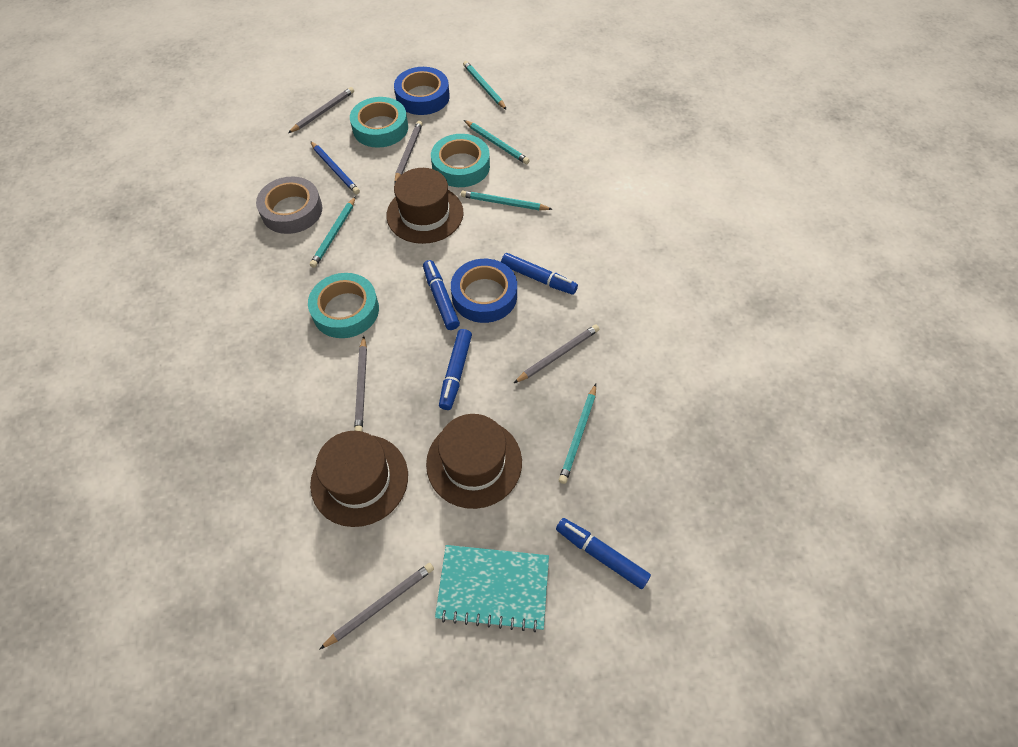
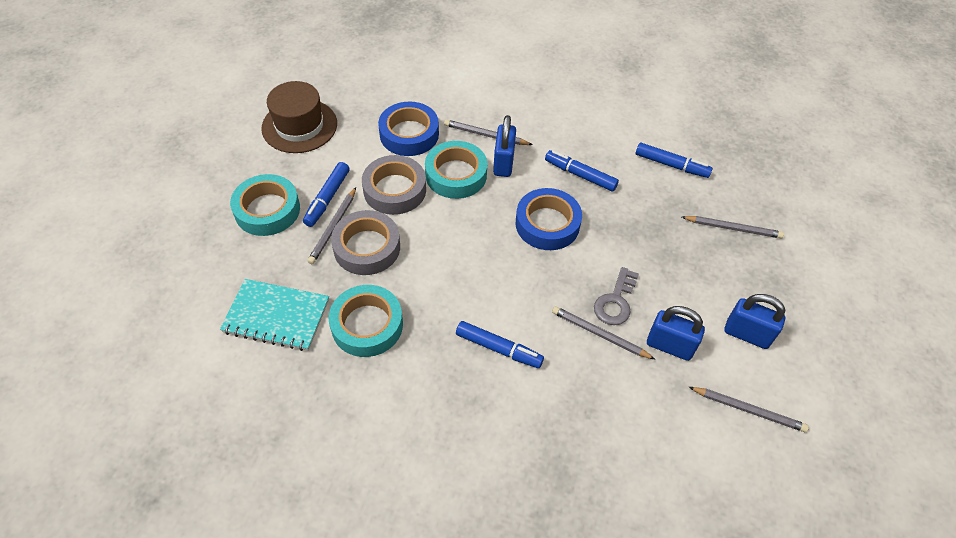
blue padlock: 0 -> 3
blue pencil: 1 -> 0
brown hat: 3 -> 1
grey key: 0 -> 1
grey tape: 1 -> 2
turquoise pencil: 5 -> 0

